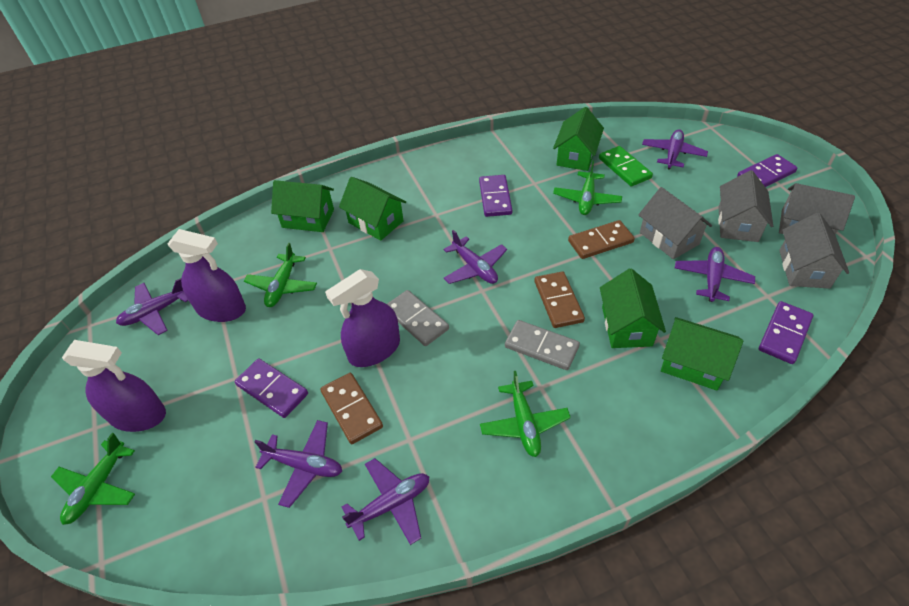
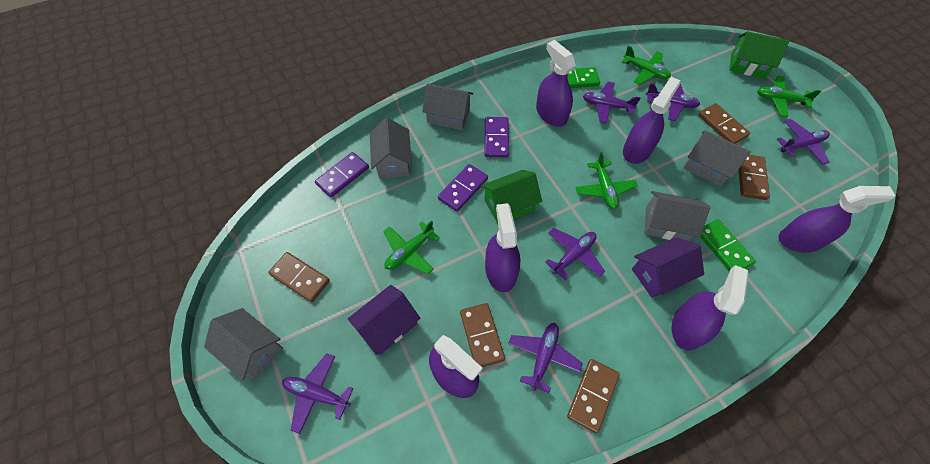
brown domino: 3 -> 5
green domino: 1 -> 2
green house: 5 -> 2
grey domino: 2 -> 0
grey house: 4 -> 5
purple domino: 4 -> 3
purple house: 0 -> 2
purple spray bottle: 3 -> 6

